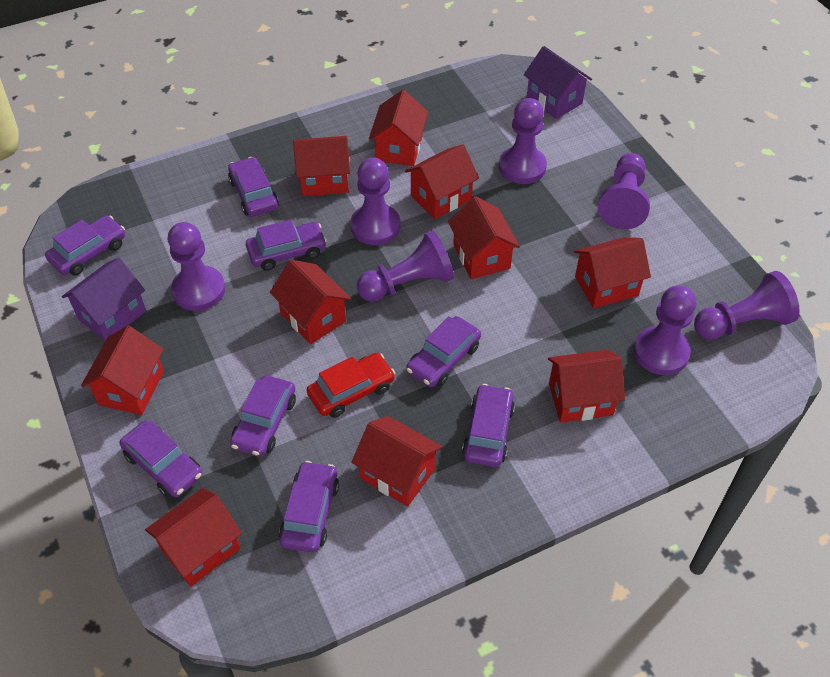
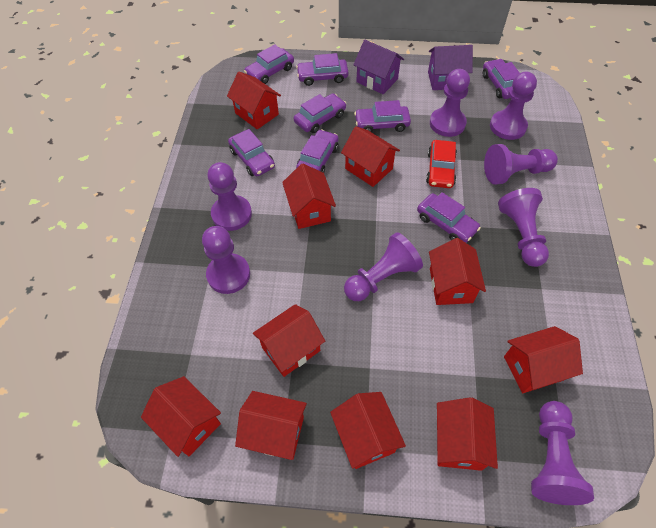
purple pawn: 7 -> 8

